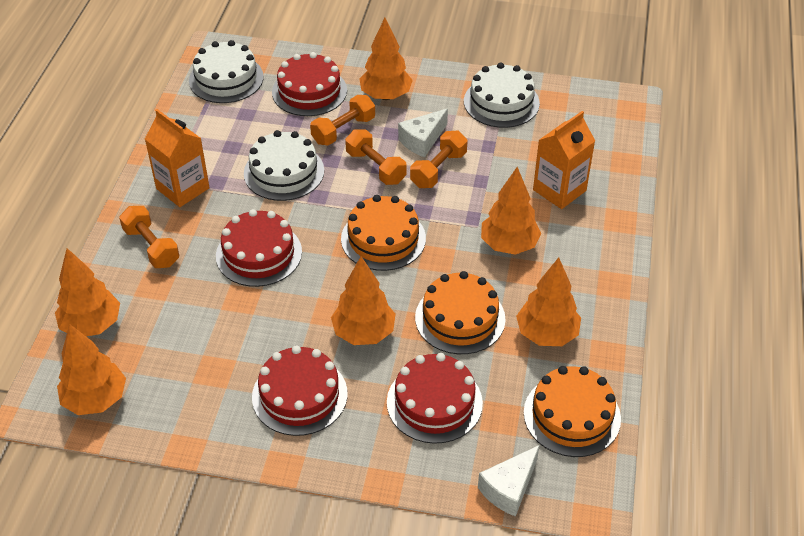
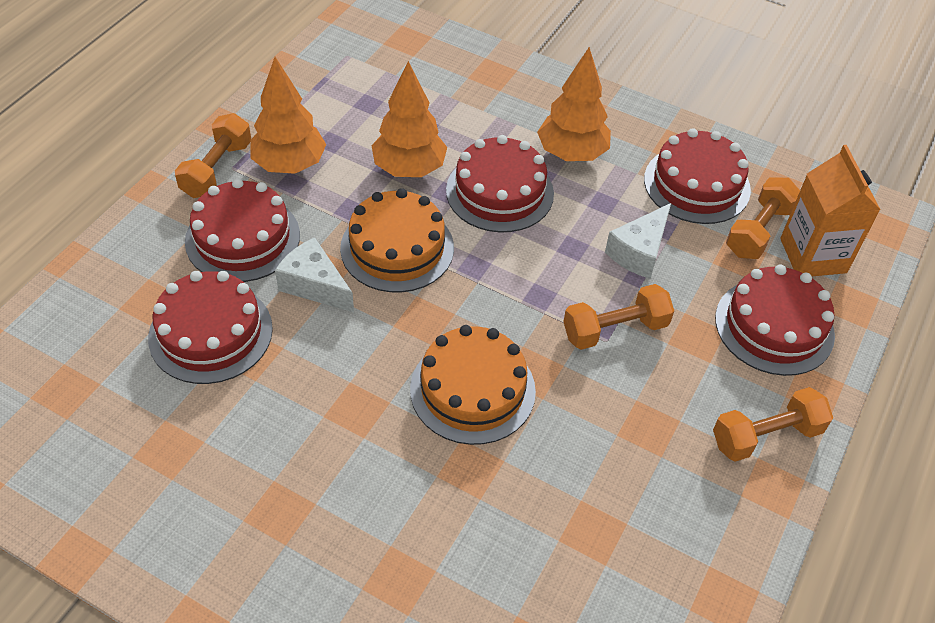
orange cake: 3 -> 2
orange carton: 2 -> 1
orange tree: 6 -> 3
red cake: 4 -> 5
white cake: 3 -> 0

